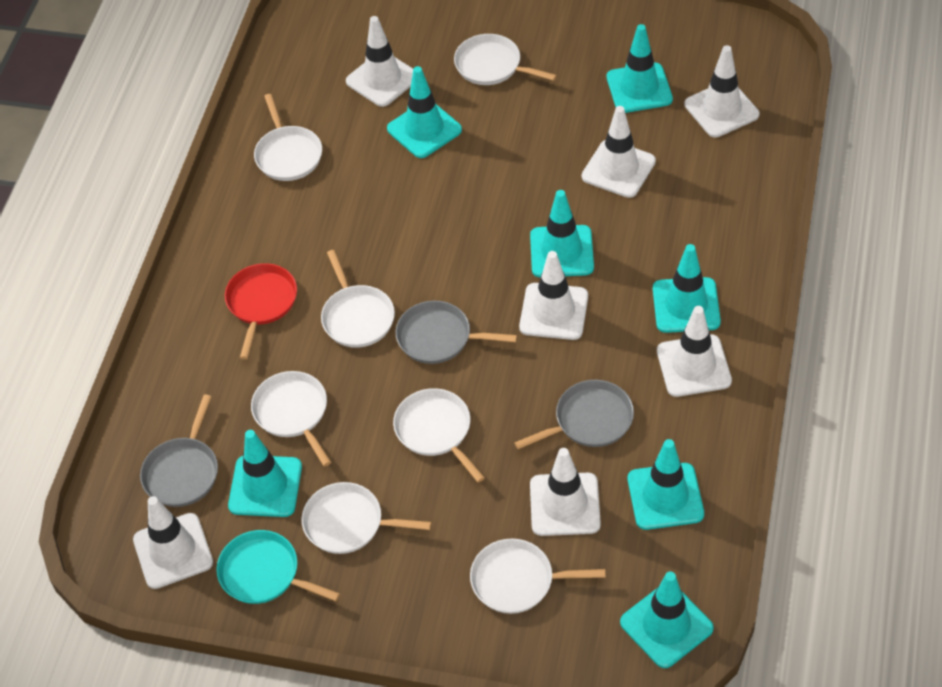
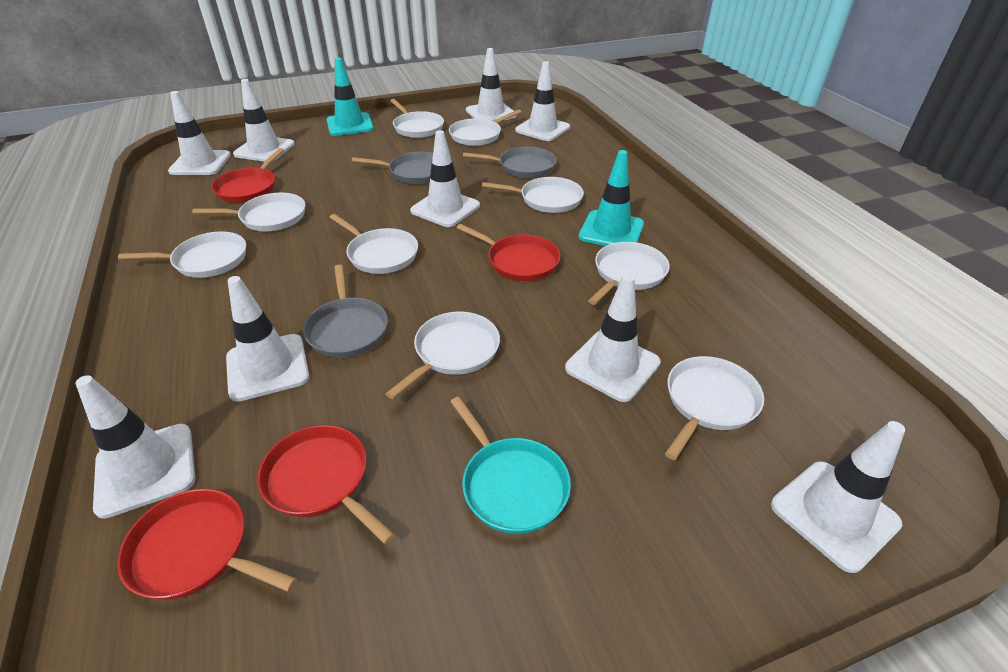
red pan: 1 -> 4
turquoise traffic cone: 7 -> 2
white pan: 7 -> 9
white traffic cone: 7 -> 9

